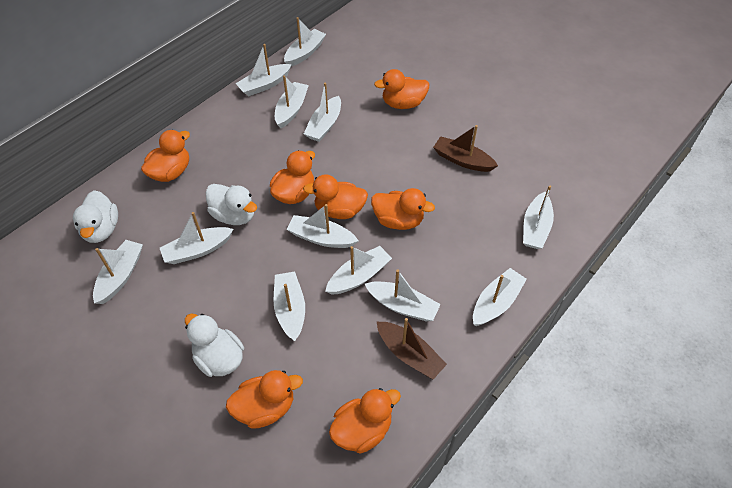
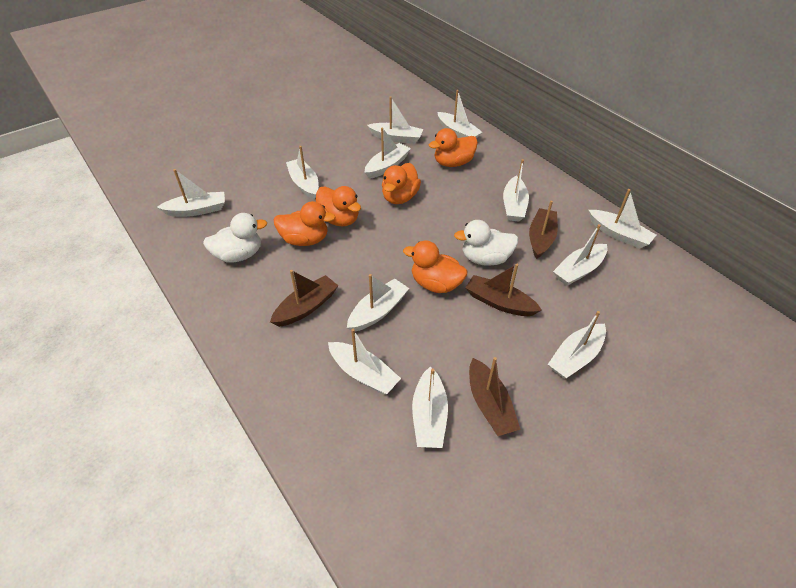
brown boat: 2 -> 4
orange duck: 7 -> 5
white duck: 3 -> 2

